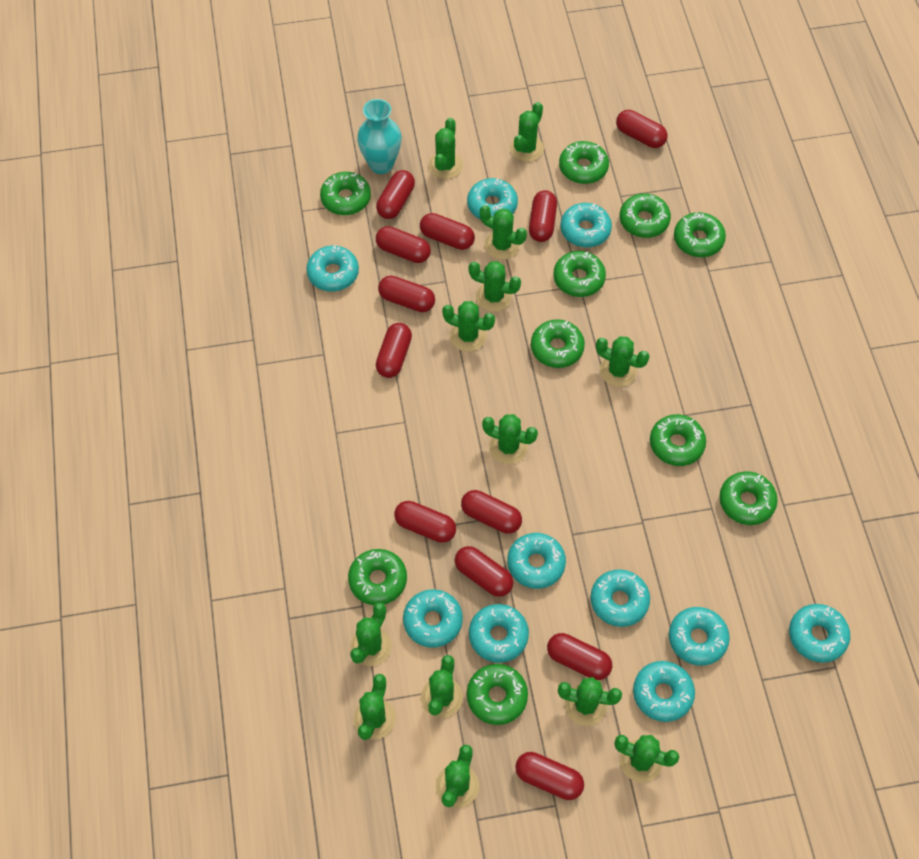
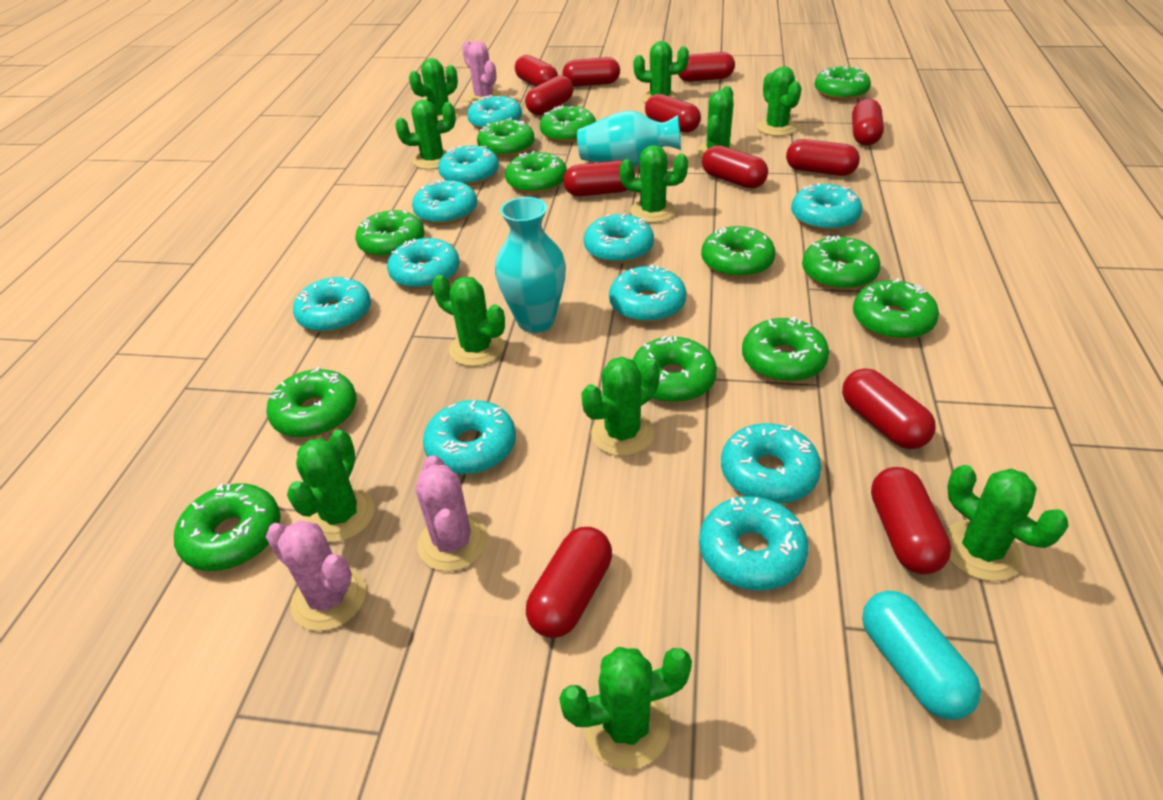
green cactus: 13 -> 11
green donut: 10 -> 12
pink cactus: 0 -> 3
turquoise capsule: 0 -> 1
turquoise donut: 10 -> 11
turquoise vase: 1 -> 2

